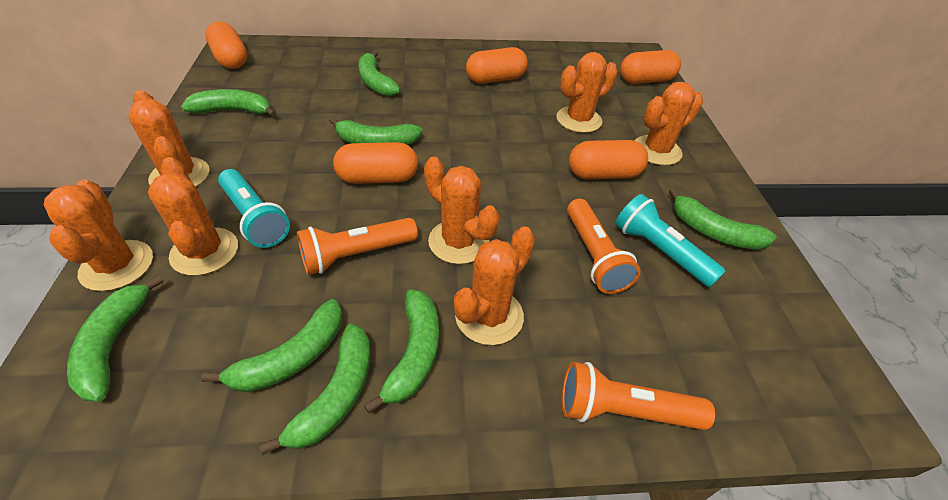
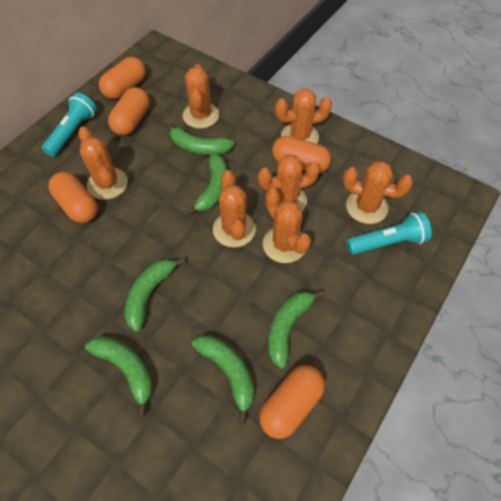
green banana: 8 -> 6
orange flashlight: 3 -> 0

